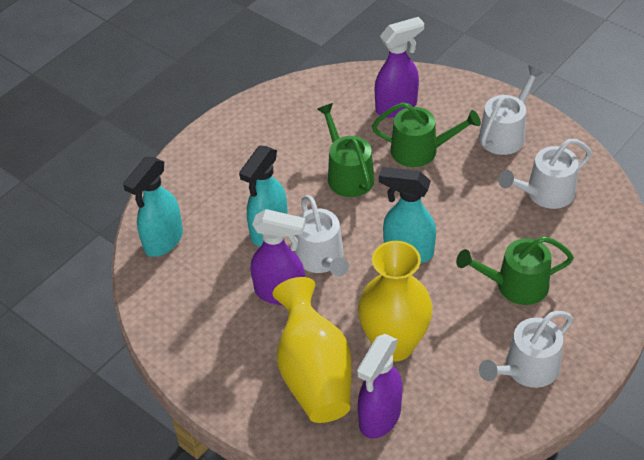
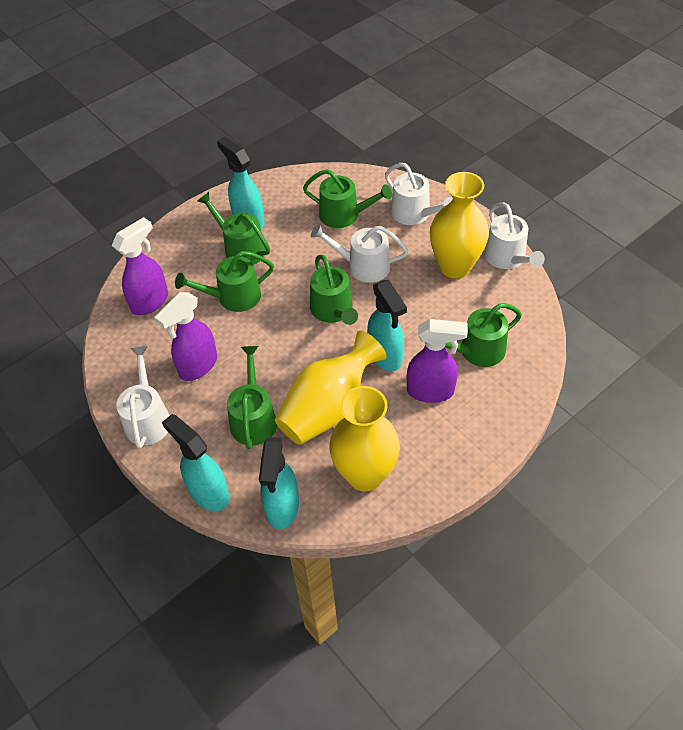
green watering can: 3 -> 6
turquoise spray bottle: 3 -> 4
yellow vase: 2 -> 3

